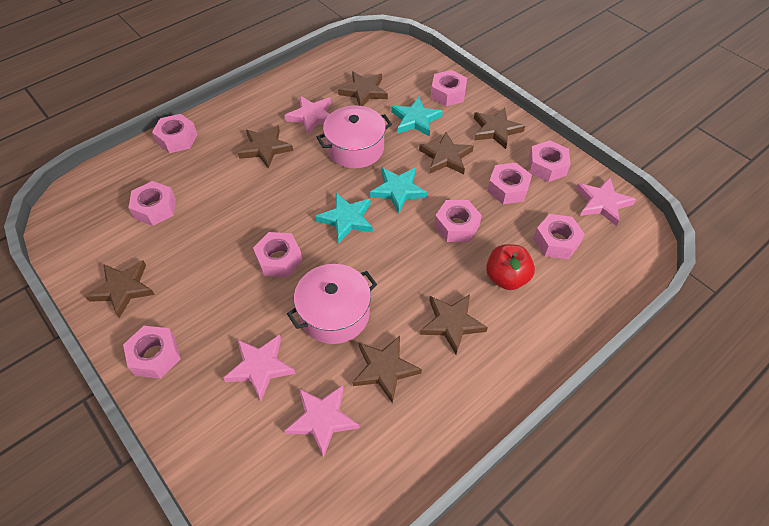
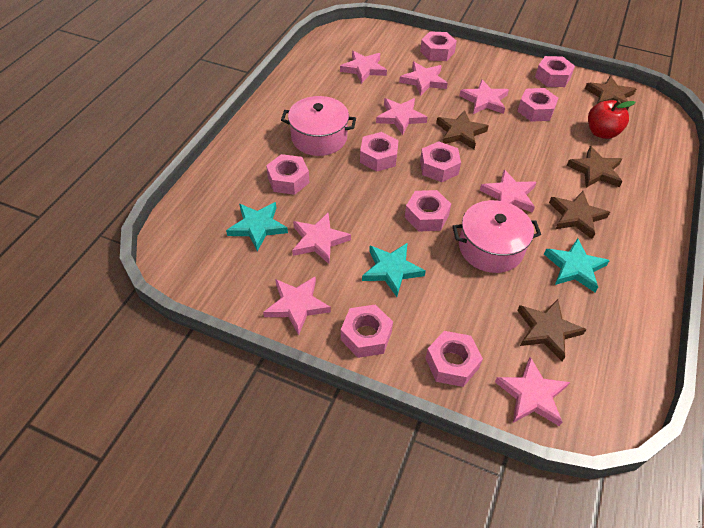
brown star: 7 -> 5
pink star: 4 -> 8

